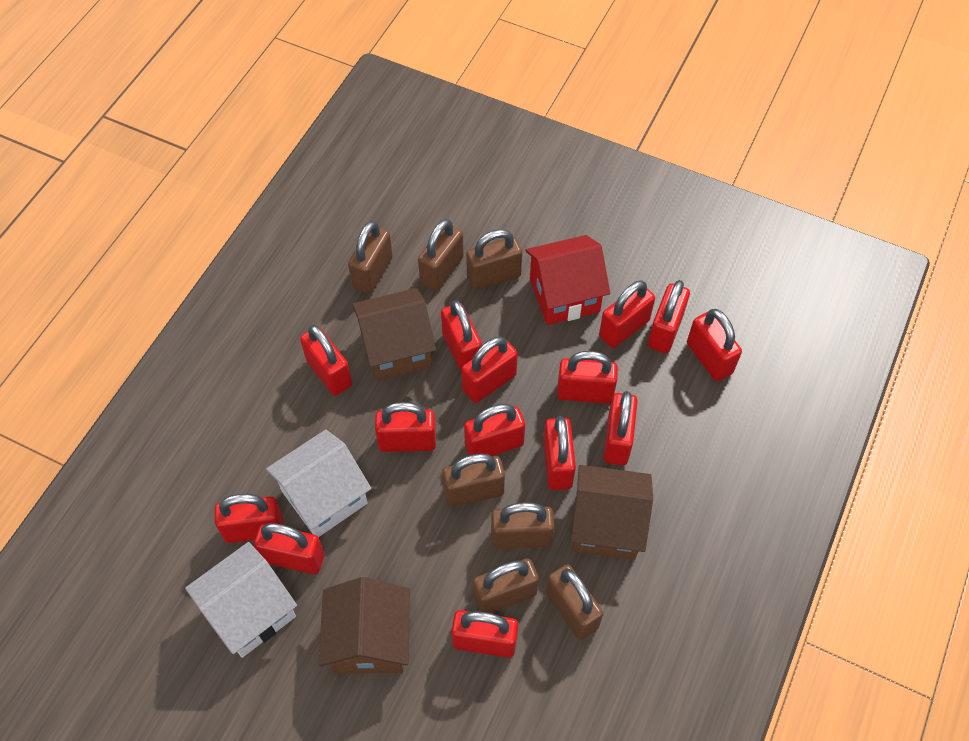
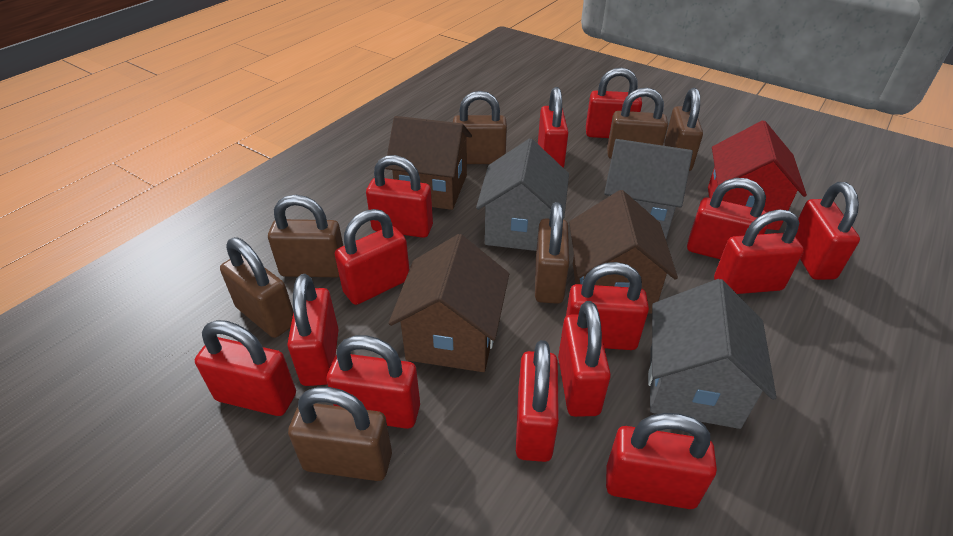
grey house: 0 -> 3
white house: 2 -> 0

